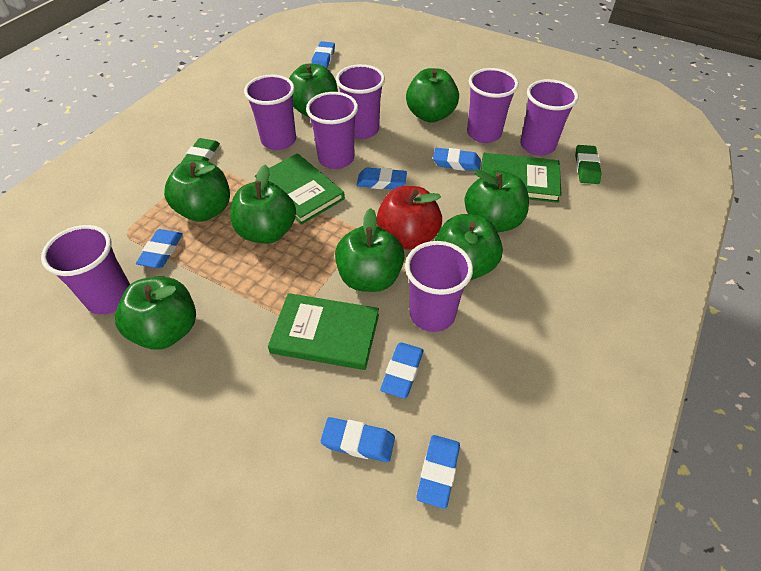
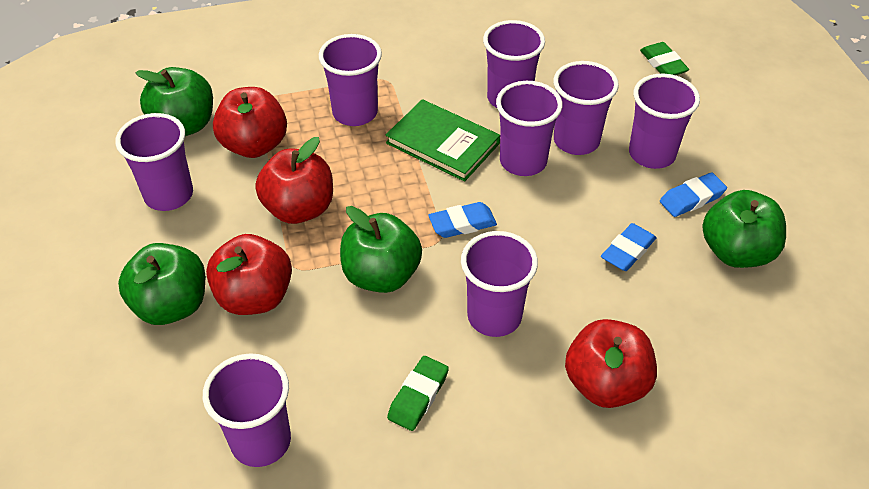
blue eraser: 7 -> 3
green apple: 8 -> 4
green book: 3 -> 1
purple cup: 7 -> 8
red apple: 1 -> 4

